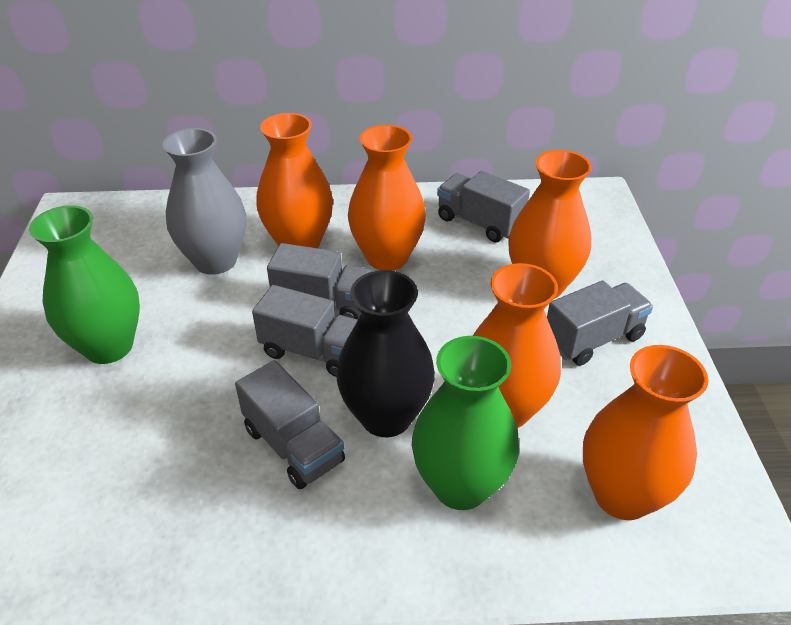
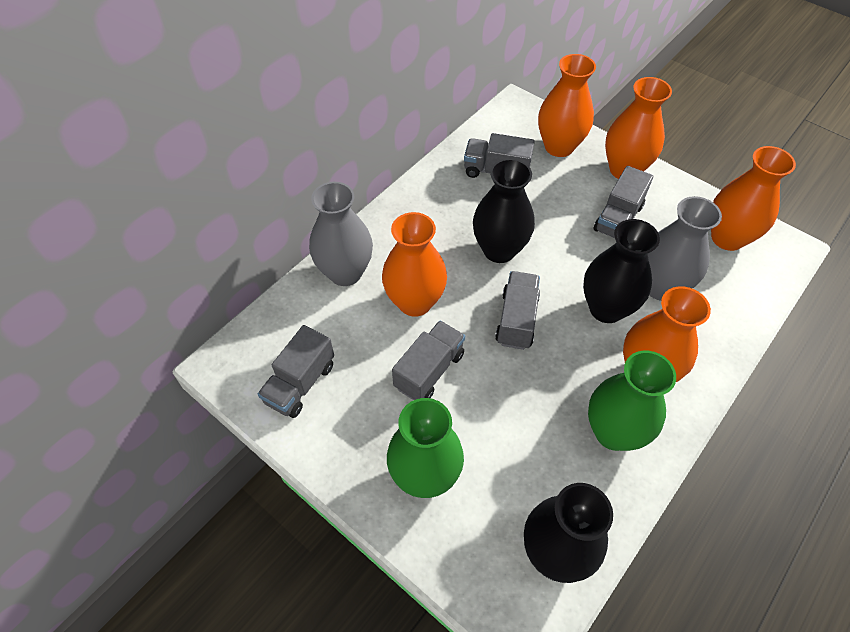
black vase: 1 -> 3
grey vase: 1 -> 2

